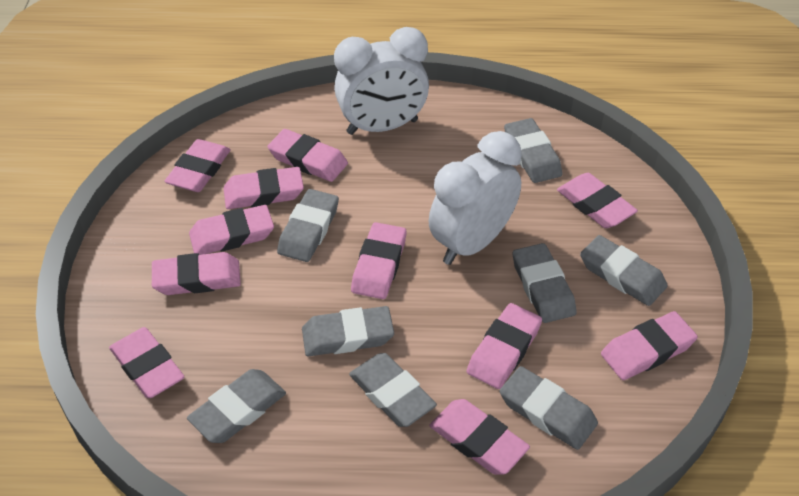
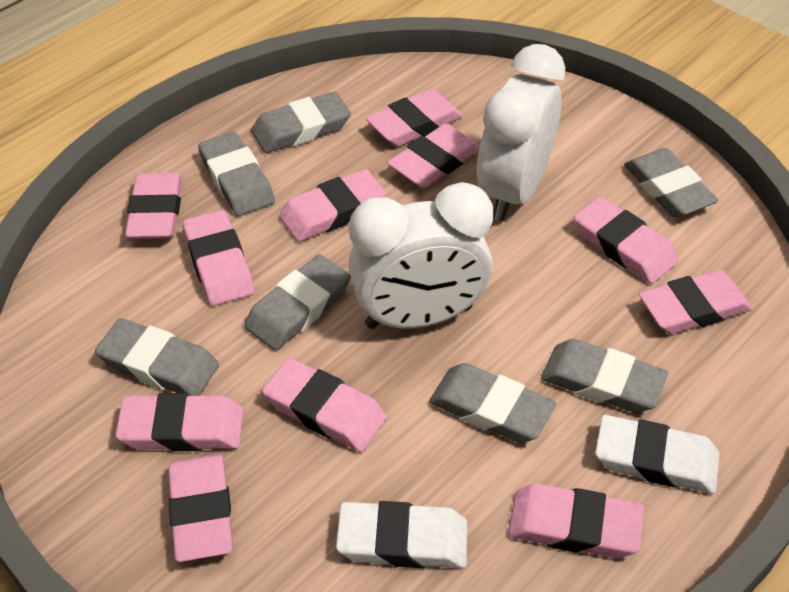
grey eraser: 8 -> 7
white eraser: 0 -> 2

